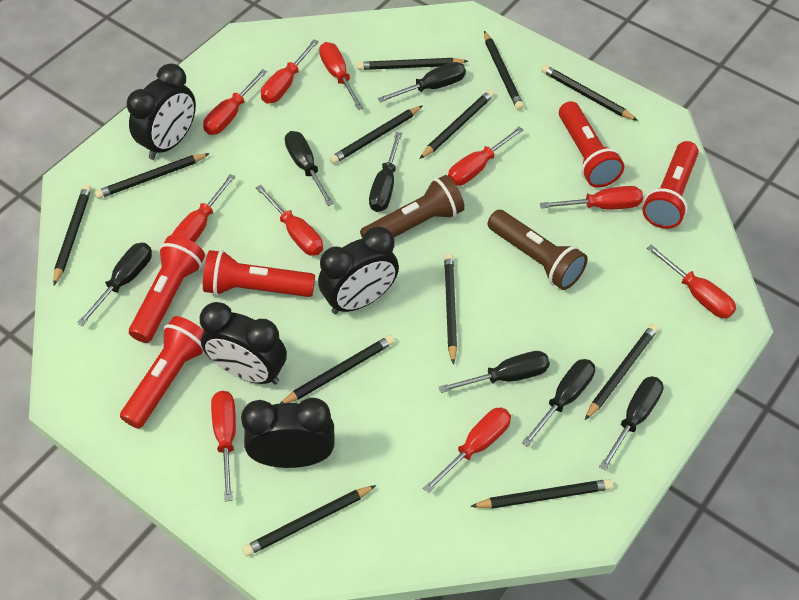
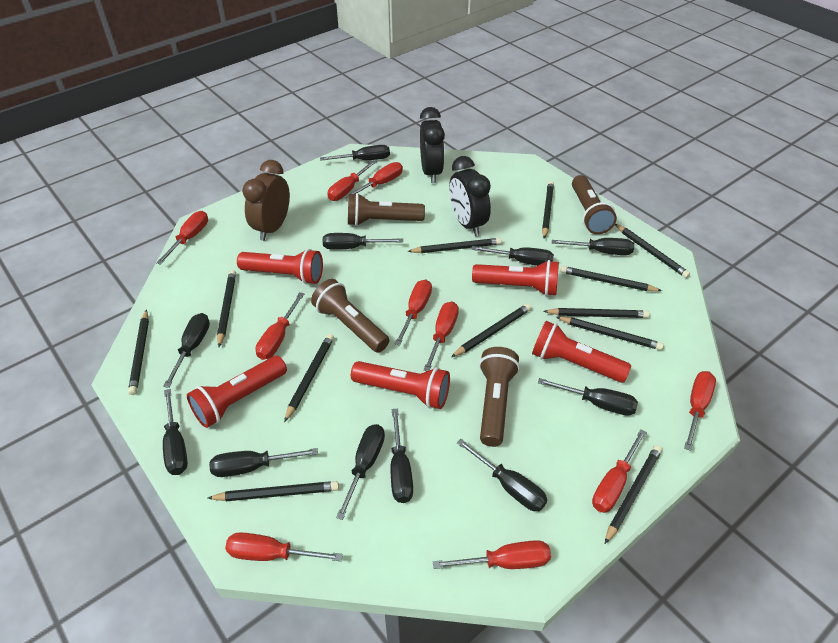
black clock: 4 -> 2
black screwdriver: 7 -> 11
brown clock: 0 -> 1
brown flashlight: 2 -> 4

